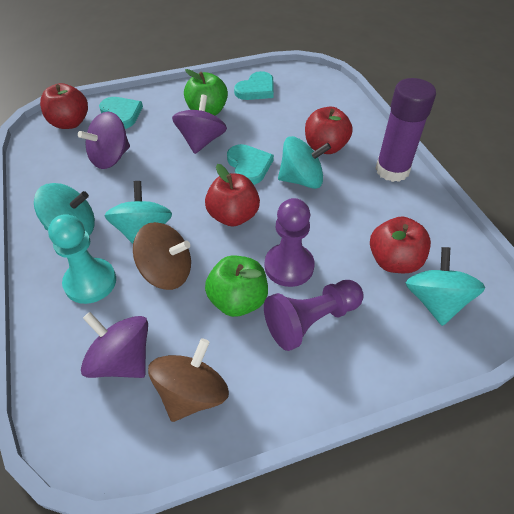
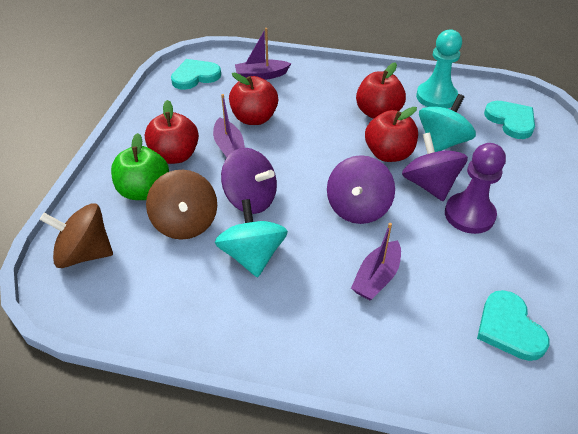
green apple: 2 -> 1
purple boat: 0 -> 3
purple glue stick: 1 -> 0
purple pawn: 2 -> 1
turquoise spinning top: 4 -> 2

